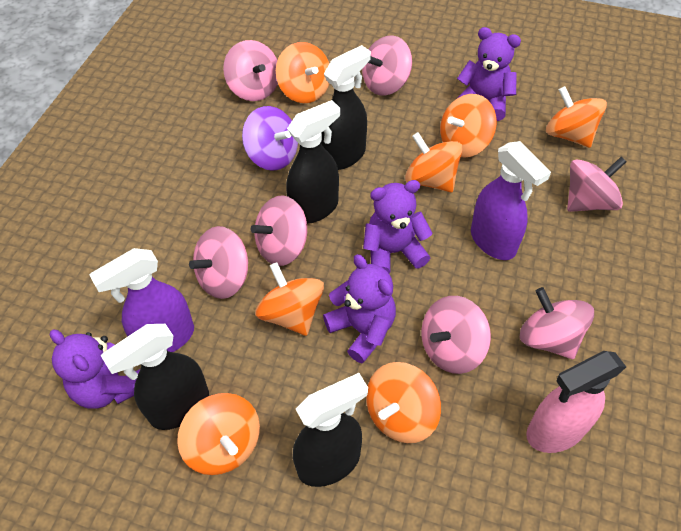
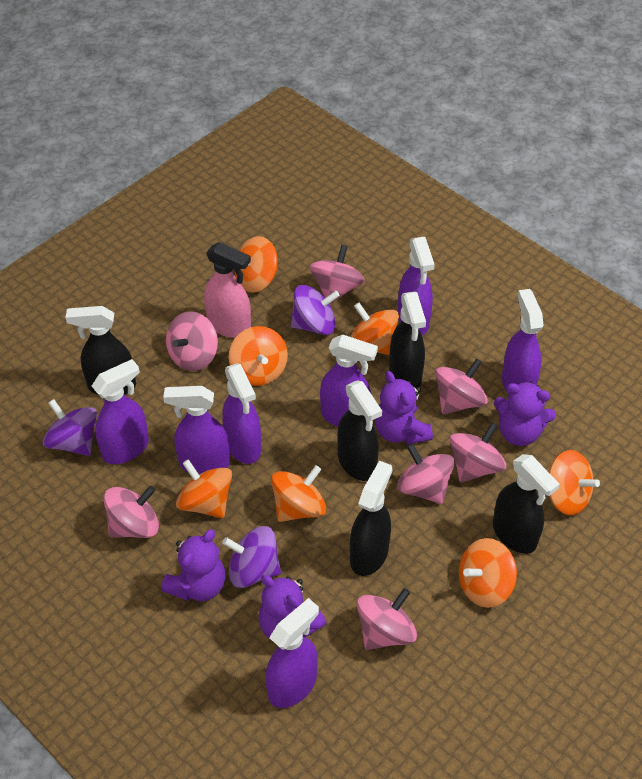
black spray bottle: 4 -> 5
purple spinning top: 1 -> 3
purple spray bottle: 2 -> 7

